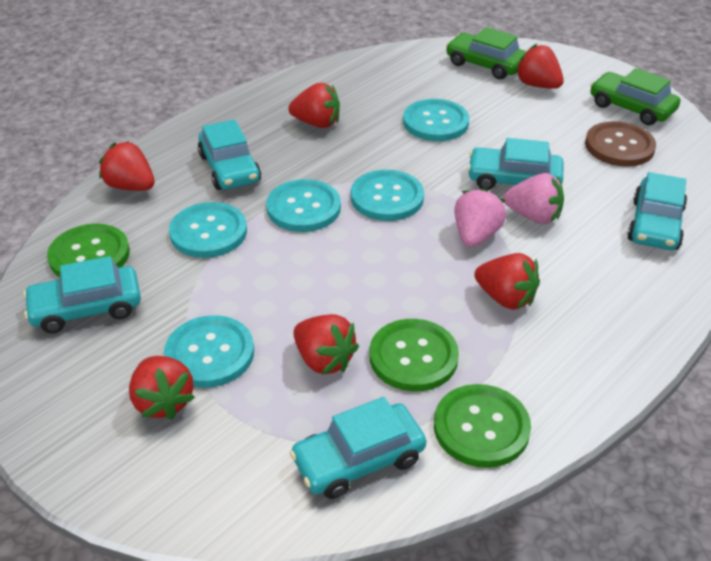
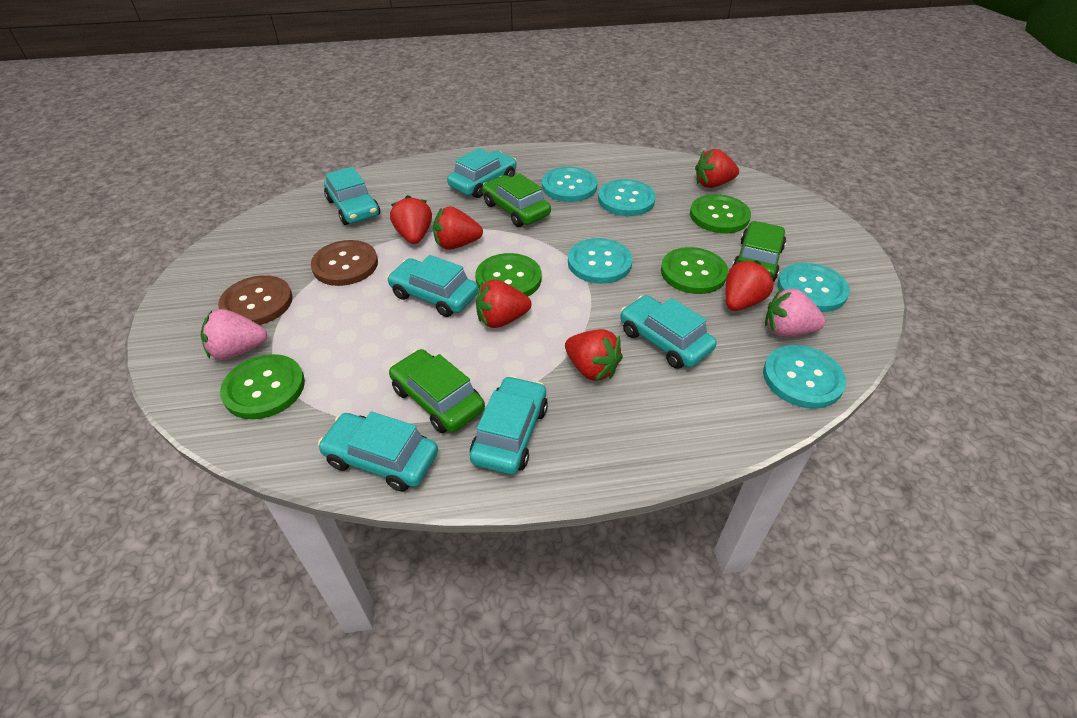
brown button: 1 -> 2
green button: 3 -> 4
green car: 2 -> 3
turquoise car: 5 -> 6

